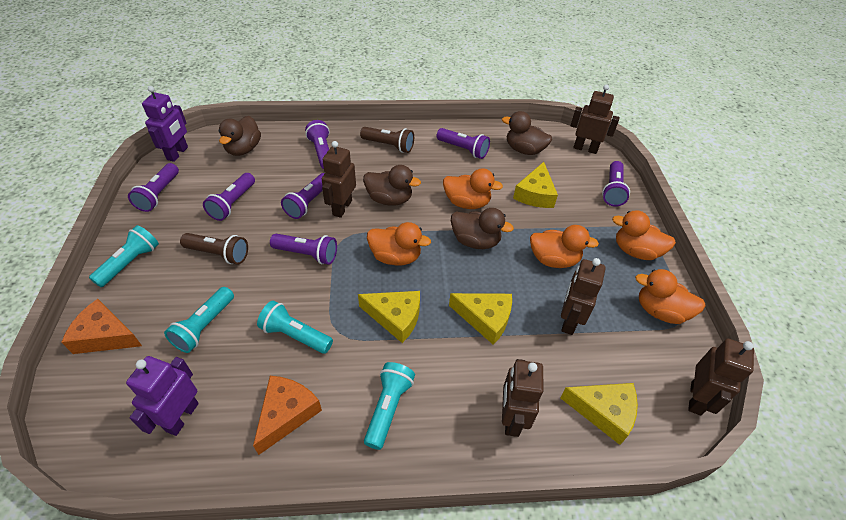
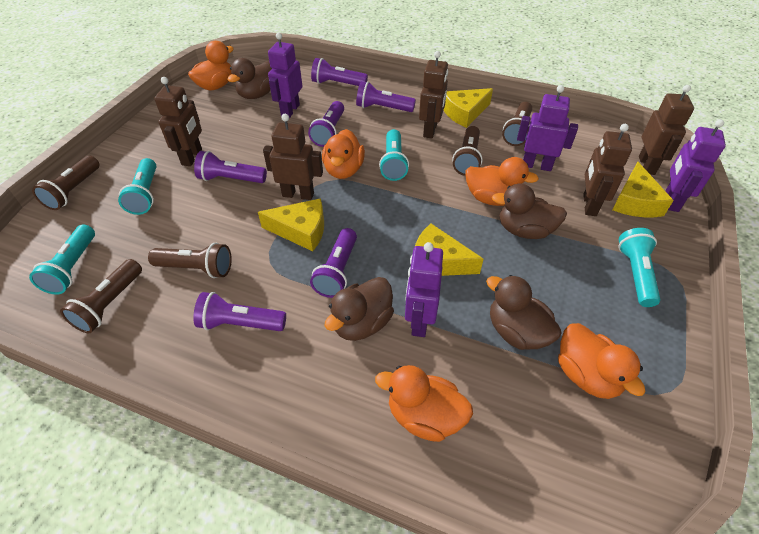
brown flashlight: 2 -> 5
orange cheese: 2 -> 0
purple flashlight: 7 -> 6
purple robot: 2 -> 4

